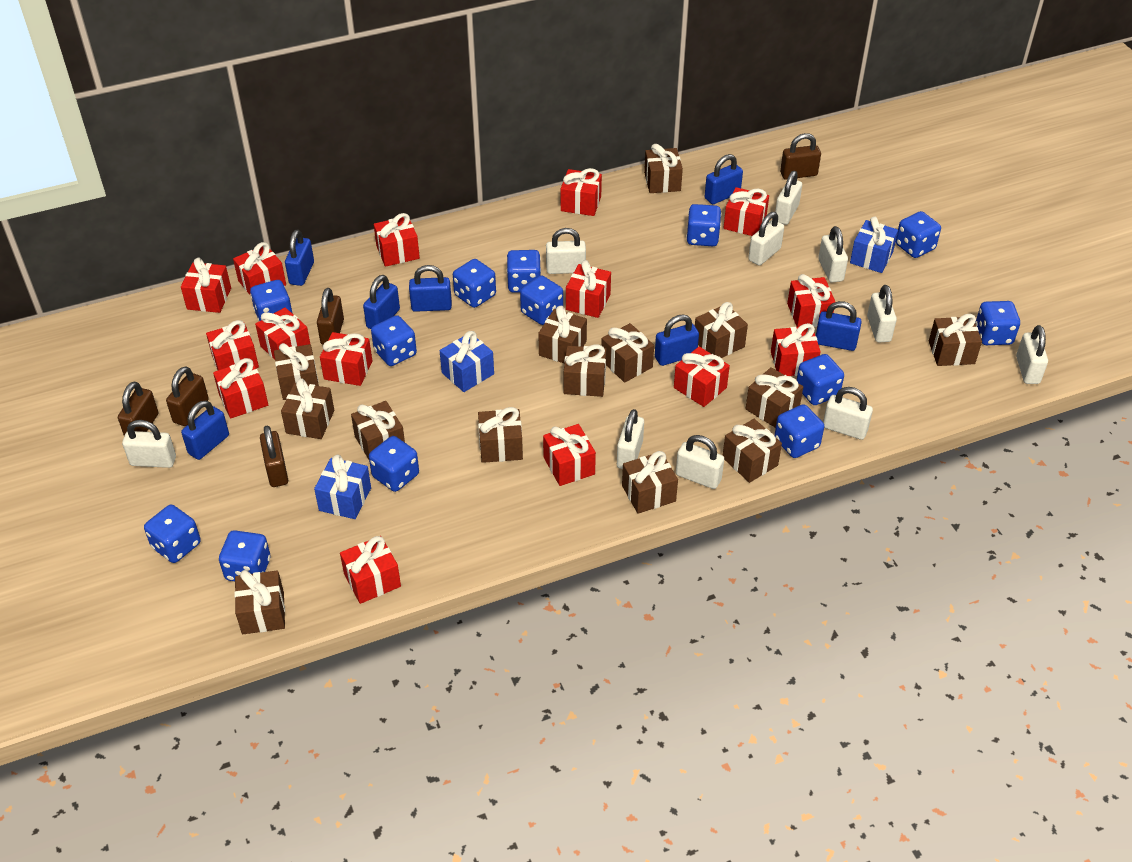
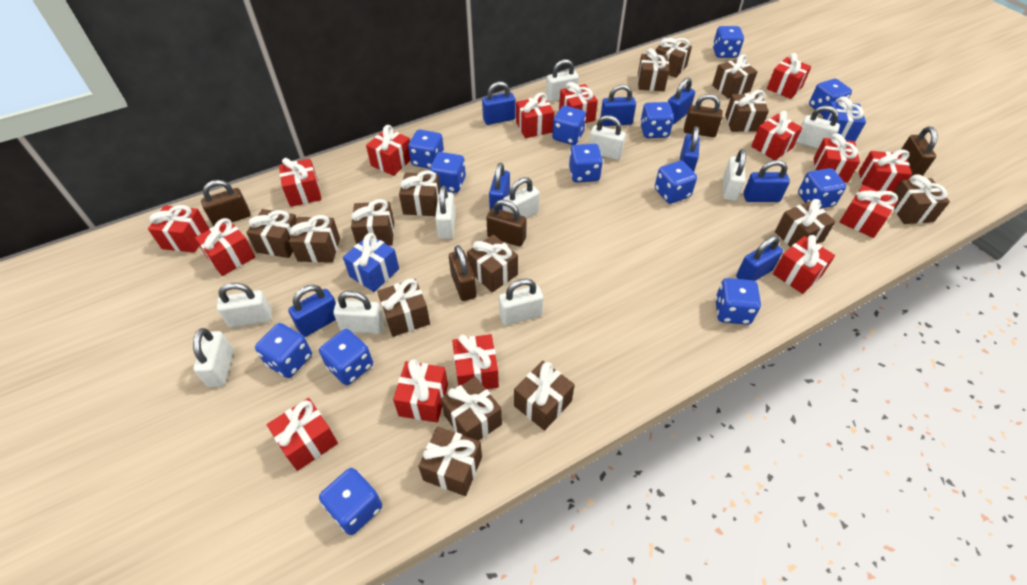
blue gift: 3 -> 2
blue padlock: 7 -> 8
brown gift: 14 -> 15

